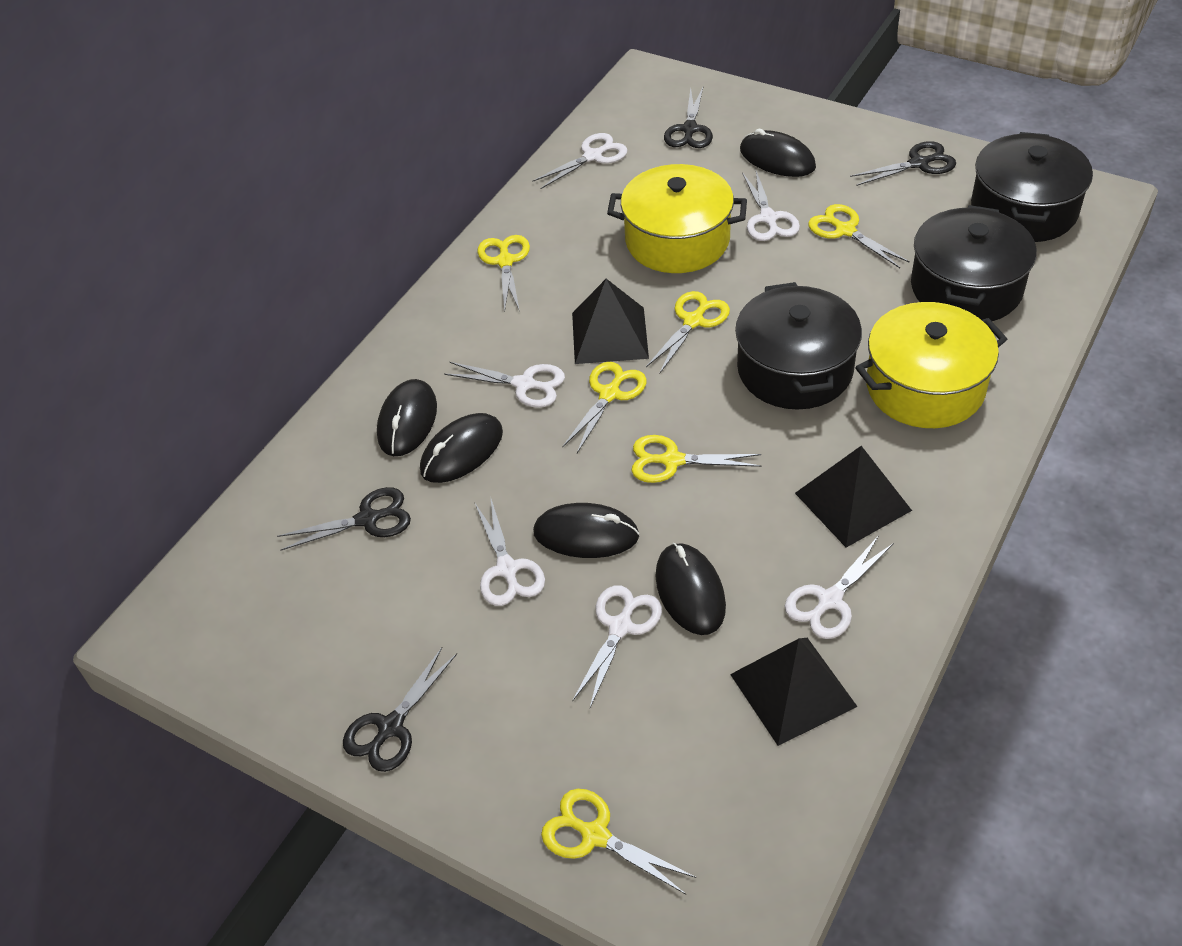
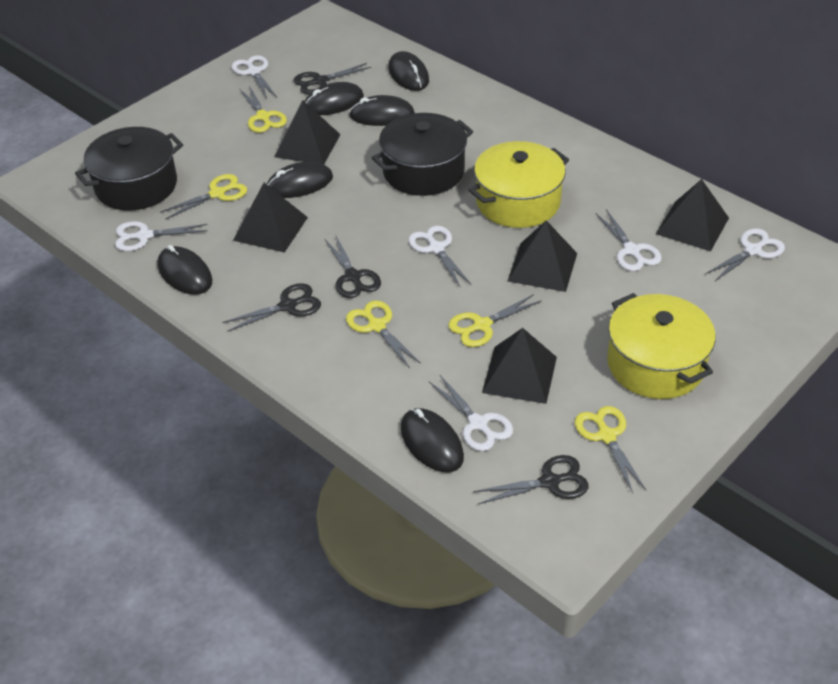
black mouse: 5 -> 6
black pot: 3 -> 2
black pyramid: 3 -> 5
yellow scissors: 6 -> 5

